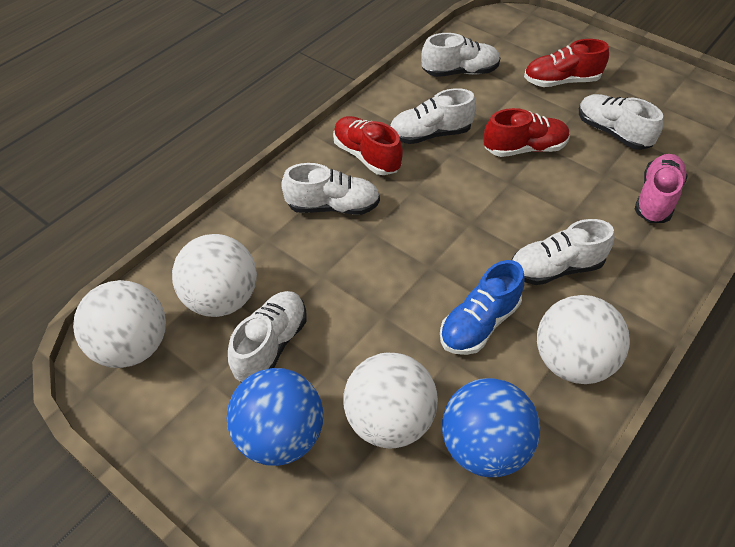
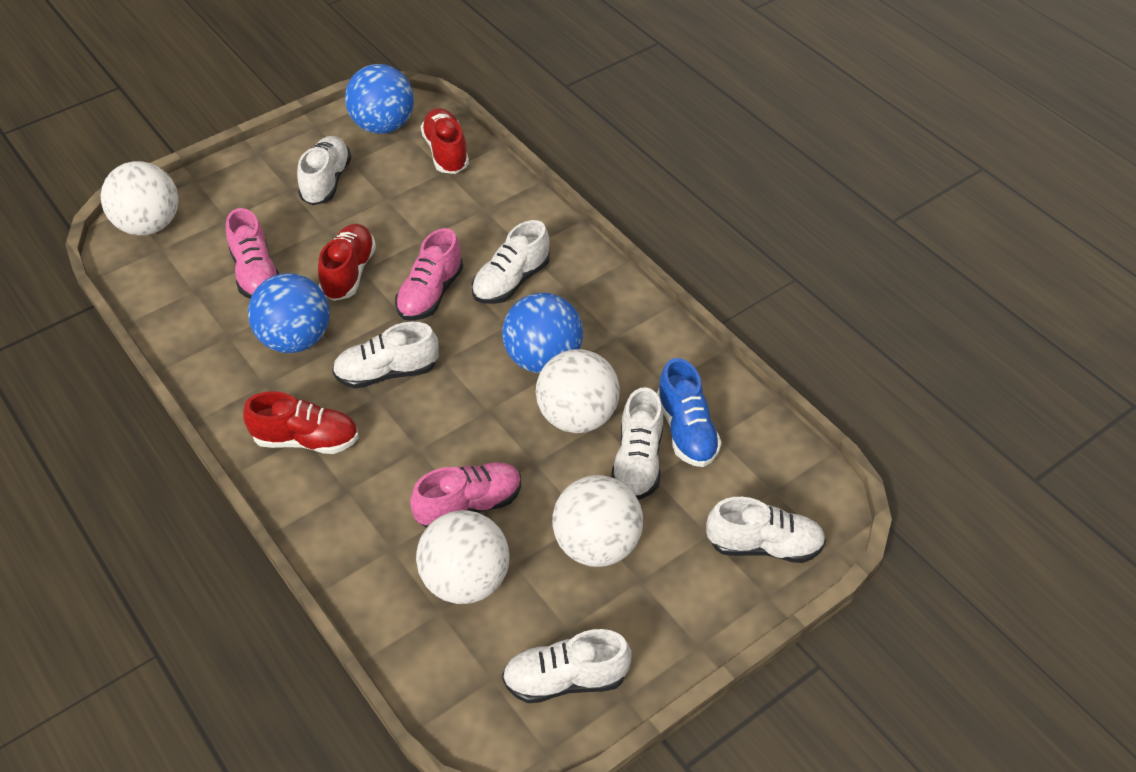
blue ball: 2 -> 3
pink shoe: 1 -> 3

